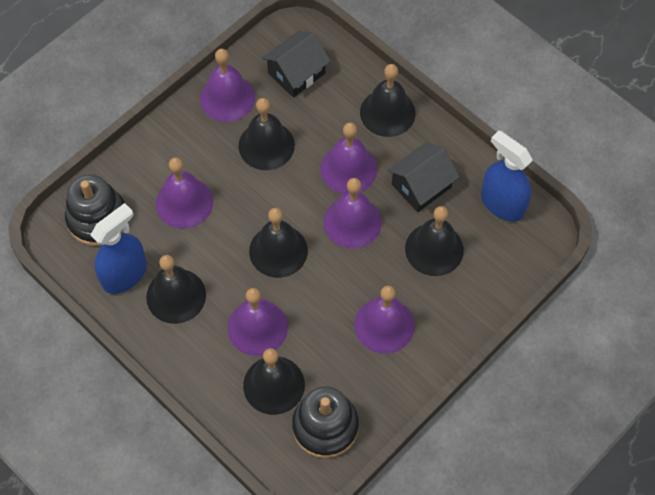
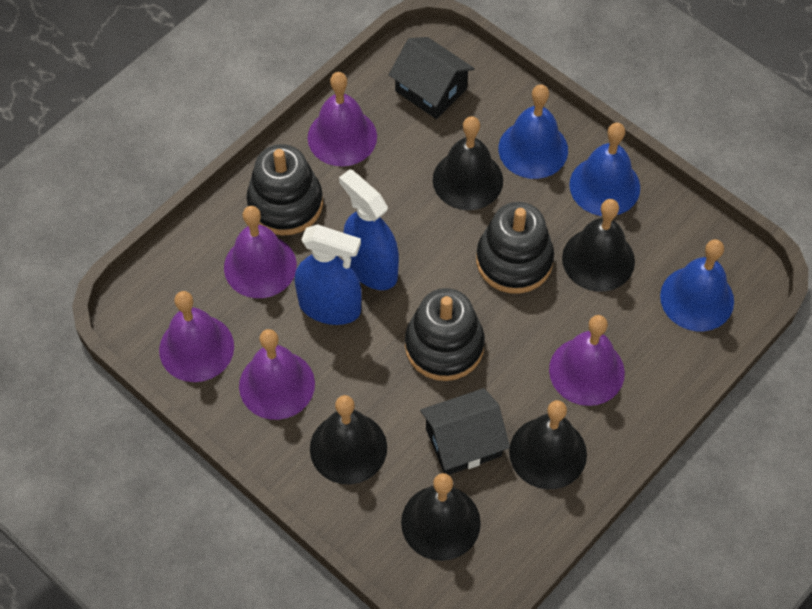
black bell: 6 -> 5
black stacking toy: 2 -> 3
blue bell: 0 -> 3
purple bell: 6 -> 5

